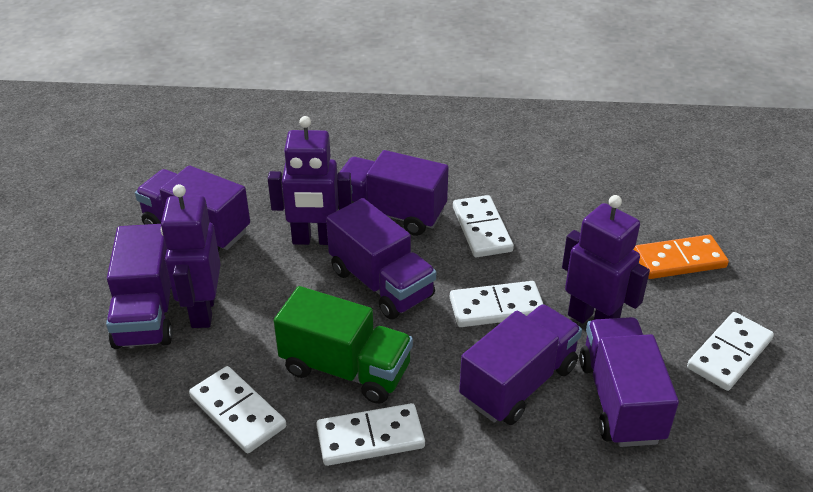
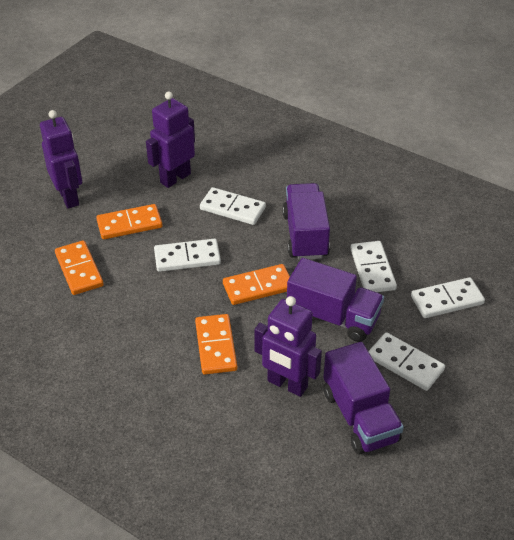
green truck: 1 -> 0
orange domino: 1 -> 4
purple truck: 6 -> 3

